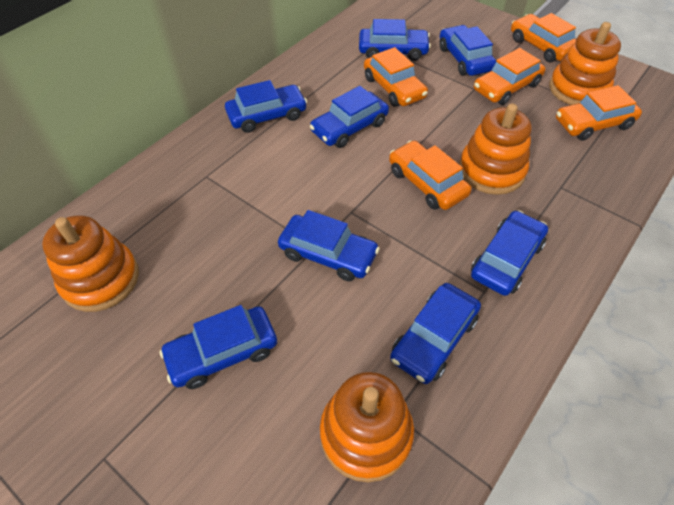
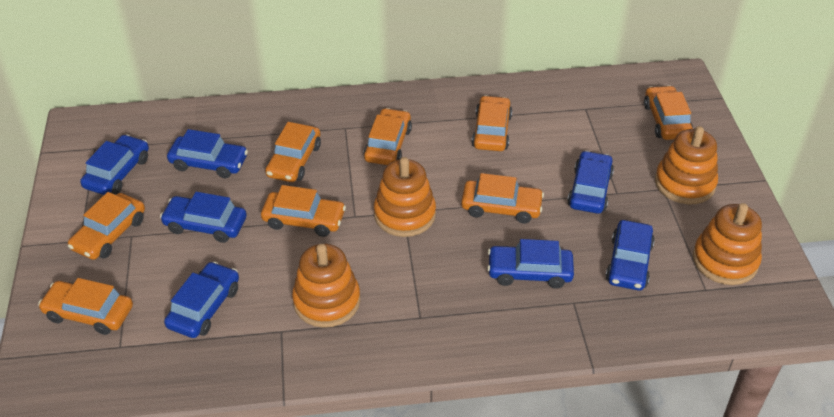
blue car: 8 -> 7
orange car: 5 -> 8

